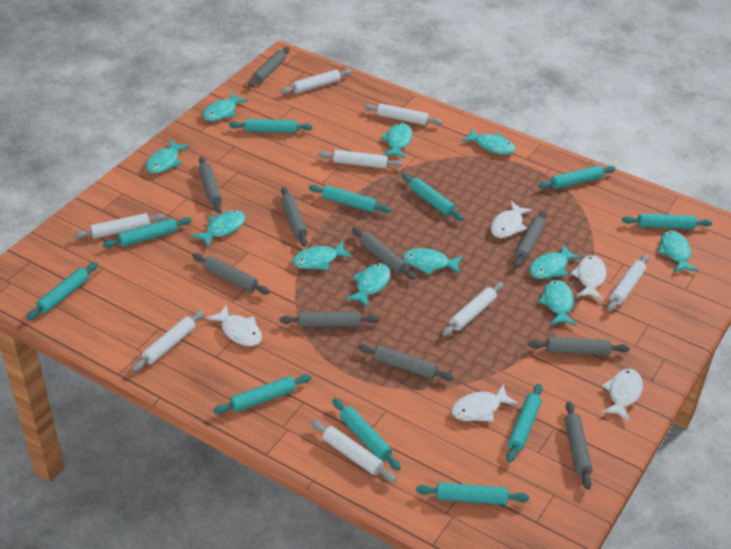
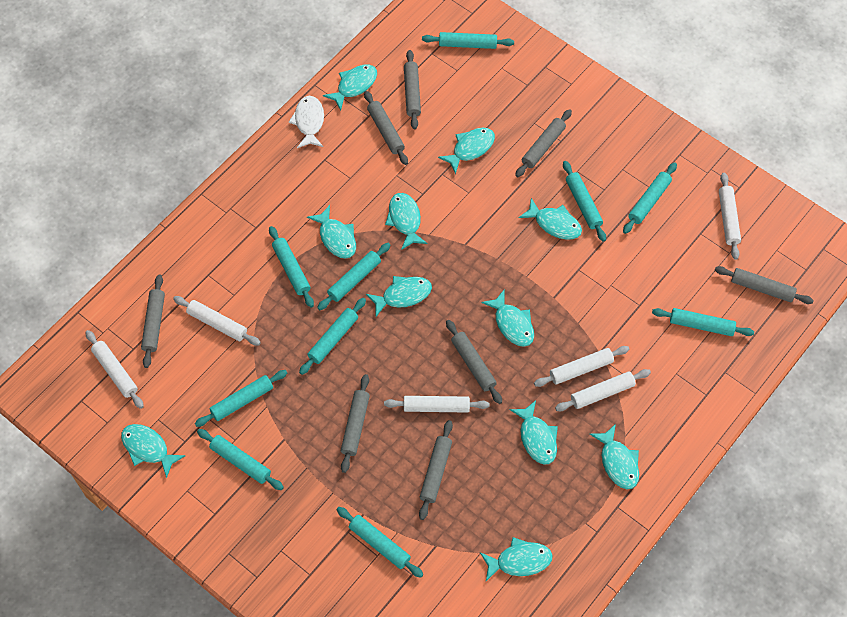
grey rolling pin: 10 -> 8
turquoise rolling pin: 11 -> 10
white fish: 5 -> 1
white rolling pin: 8 -> 6

